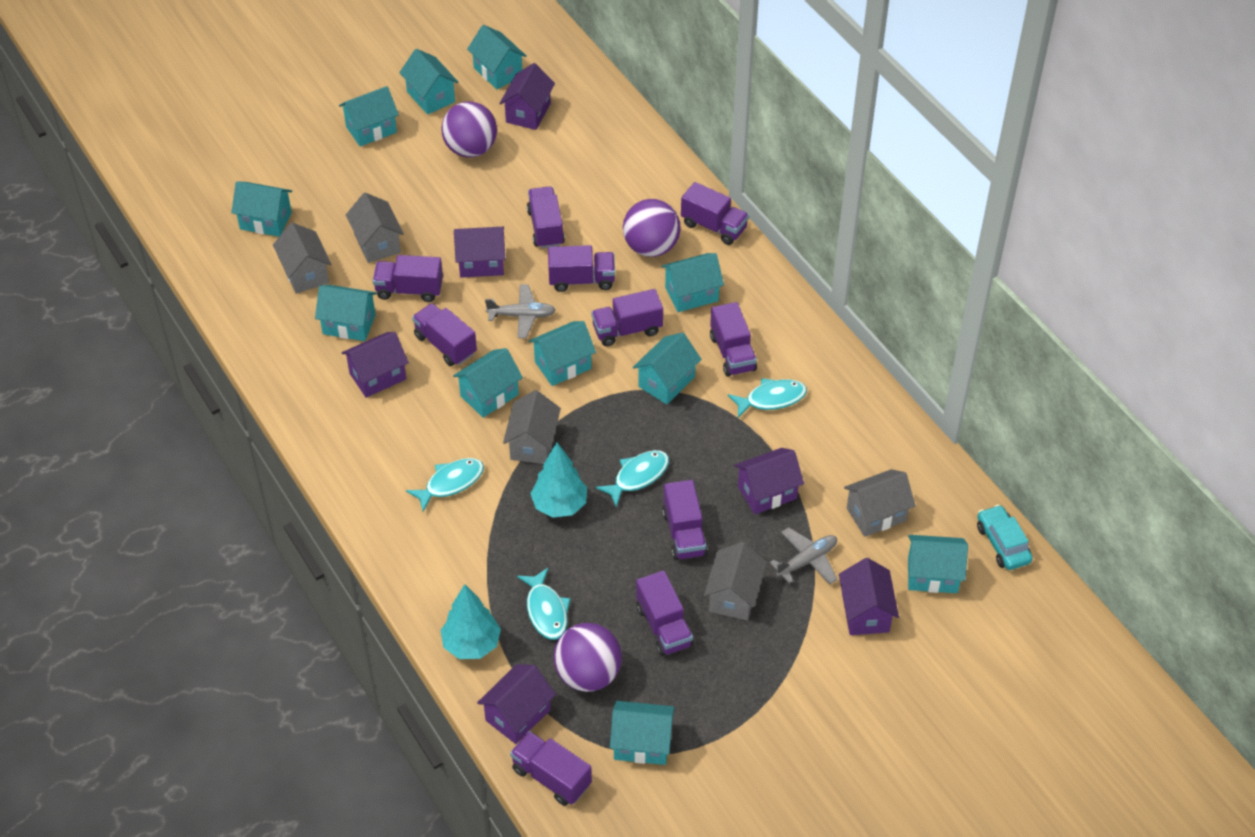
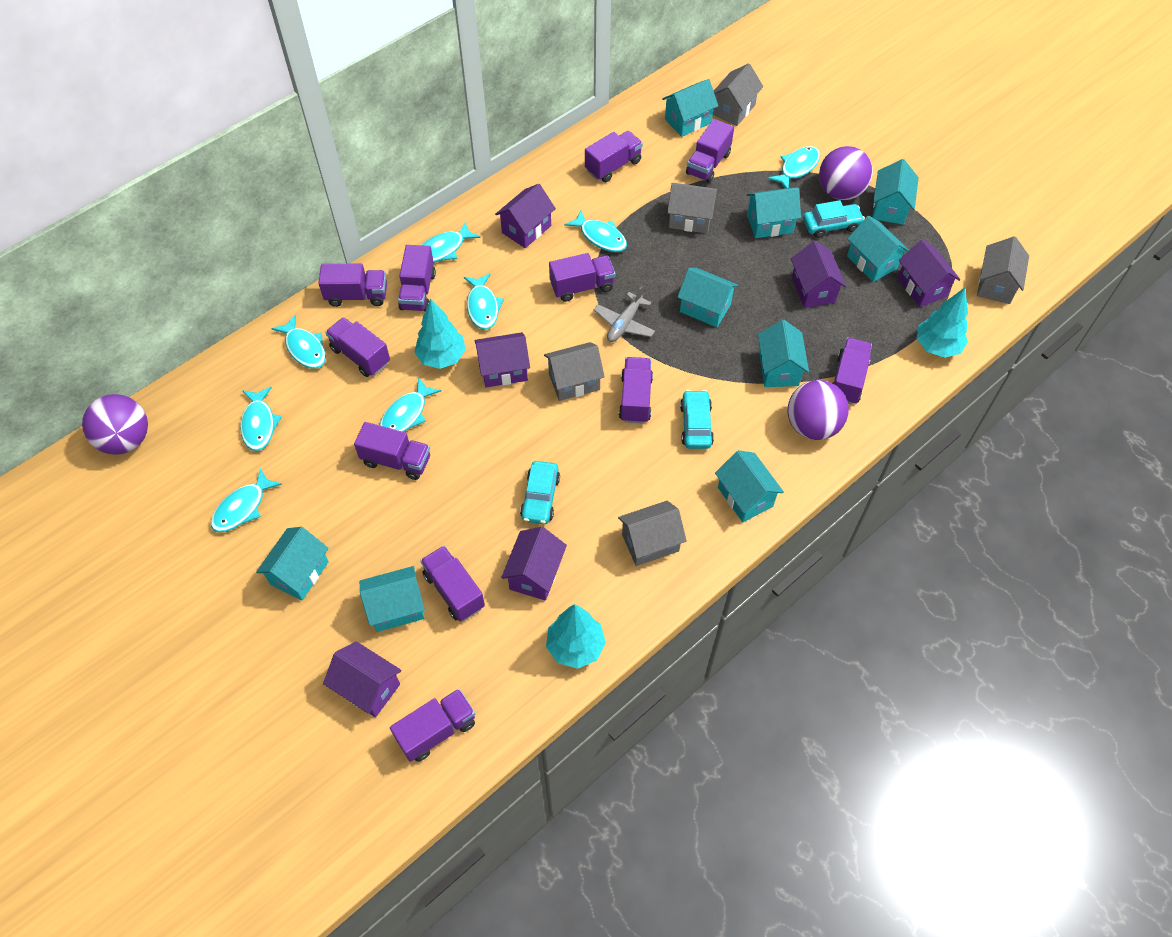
grey plane: 2 -> 1
purple truck: 10 -> 11
turquoise car: 1 -> 3
turquoise fish: 4 -> 8
turquoise house: 11 -> 9
turquoise tree: 2 -> 3

